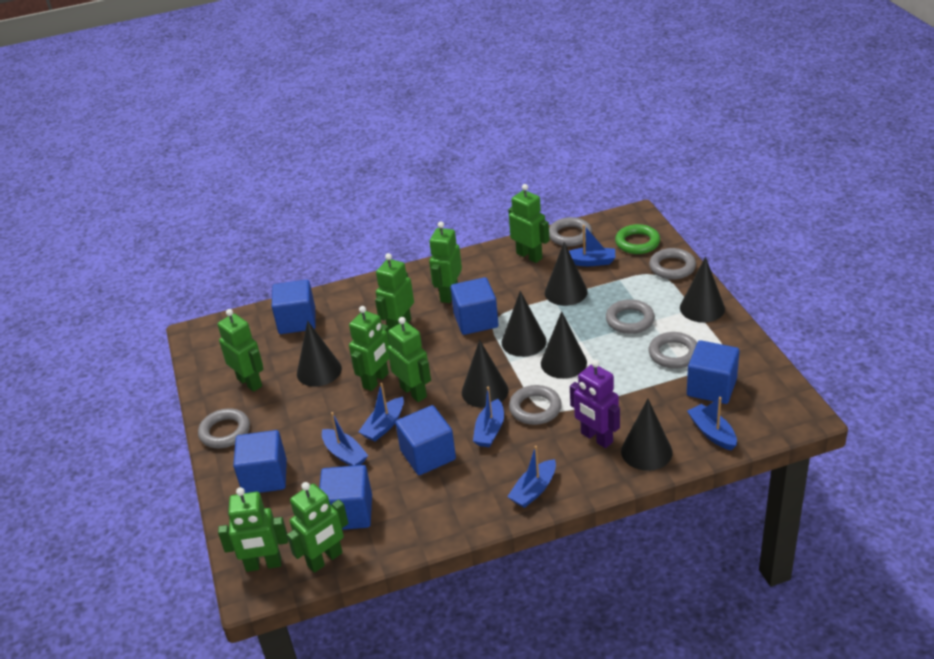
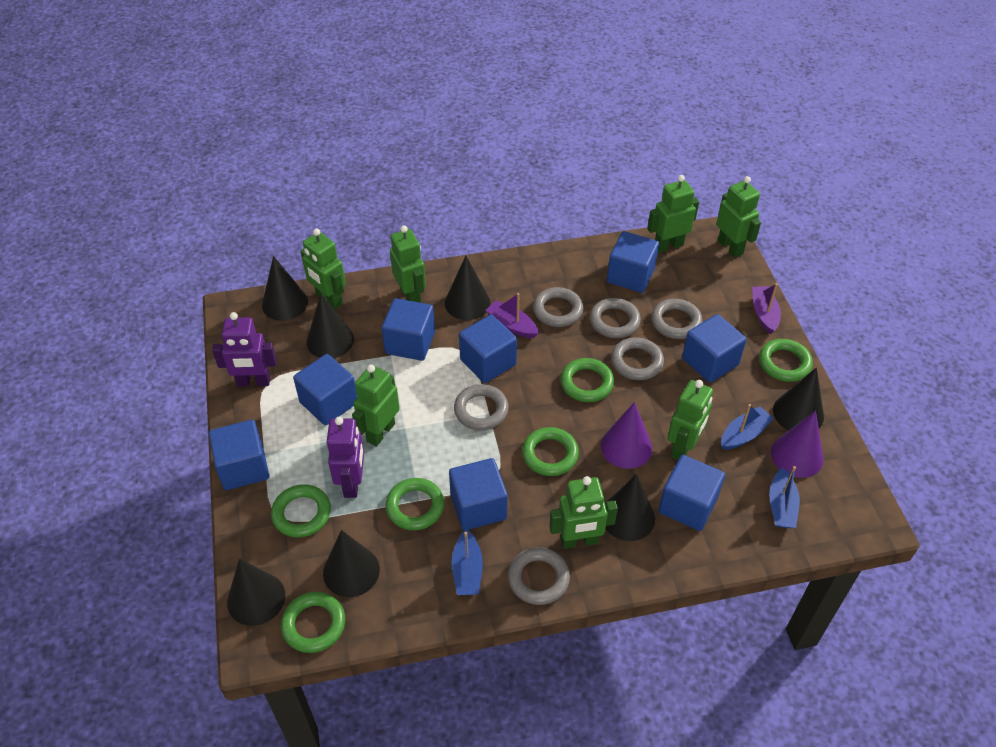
blue boat: 6 -> 3
blue cube: 6 -> 8
green ring: 1 -> 6
green robot: 8 -> 7
purple boat: 0 -> 2
purple cone: 0 -> 2
purple robot: 1 -> 2

